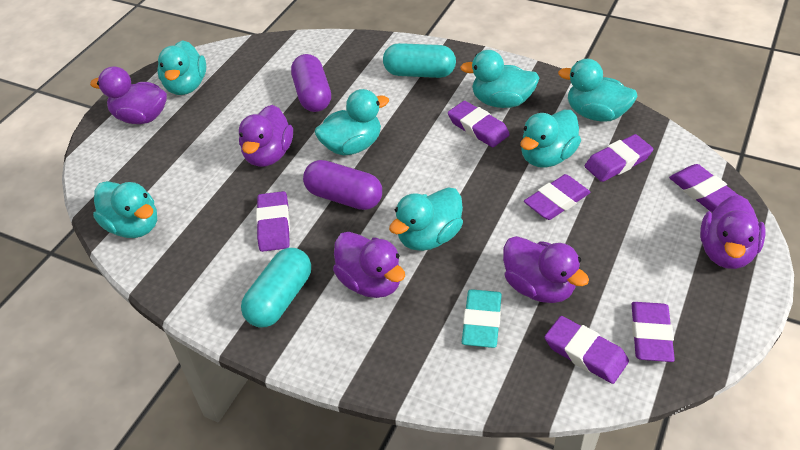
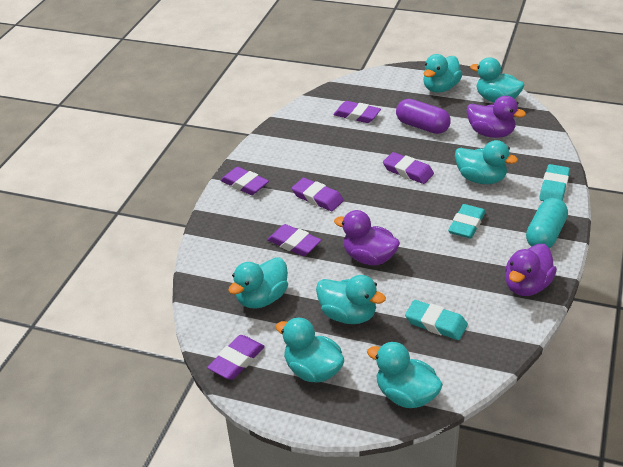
purple capsule: 2 -> 1
purple duck: 5 -> 3
purple eraser: 7 -> 6
turquoise capsule: 2 -> 1
turquoise eraser: 1 -> 3

